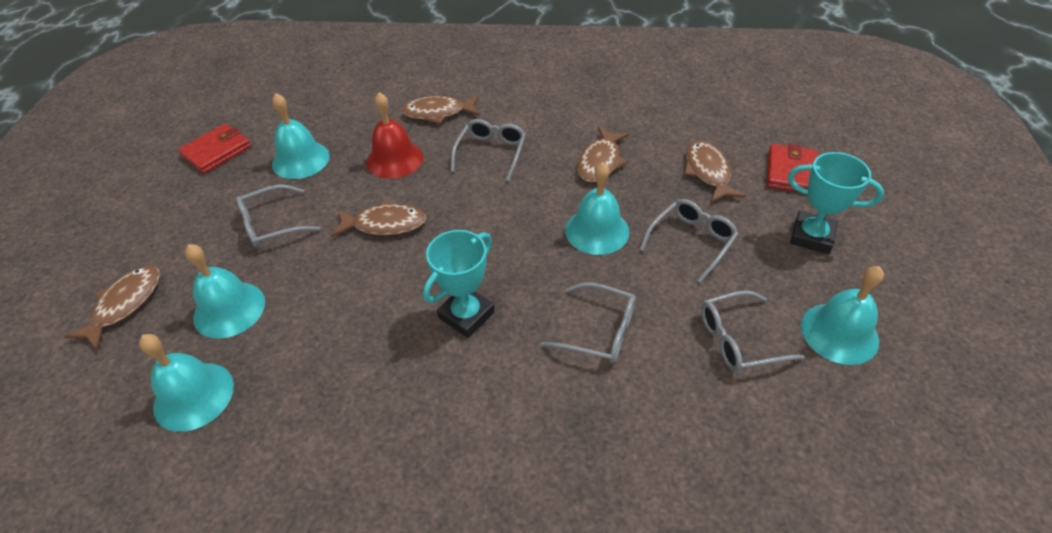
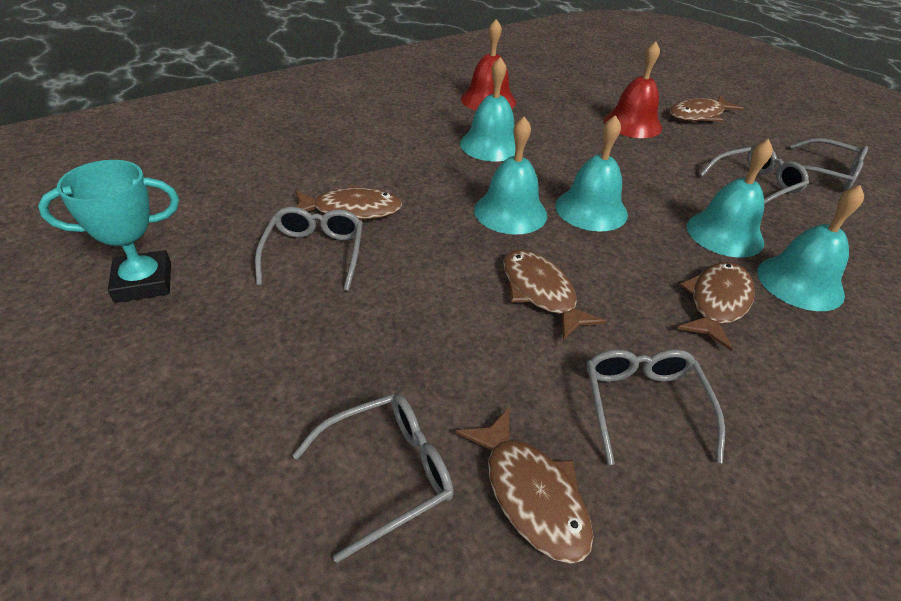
red bell: 1 -> 2
red wallet: 2 -> 0
turquoise trophy: 2 -> 1

